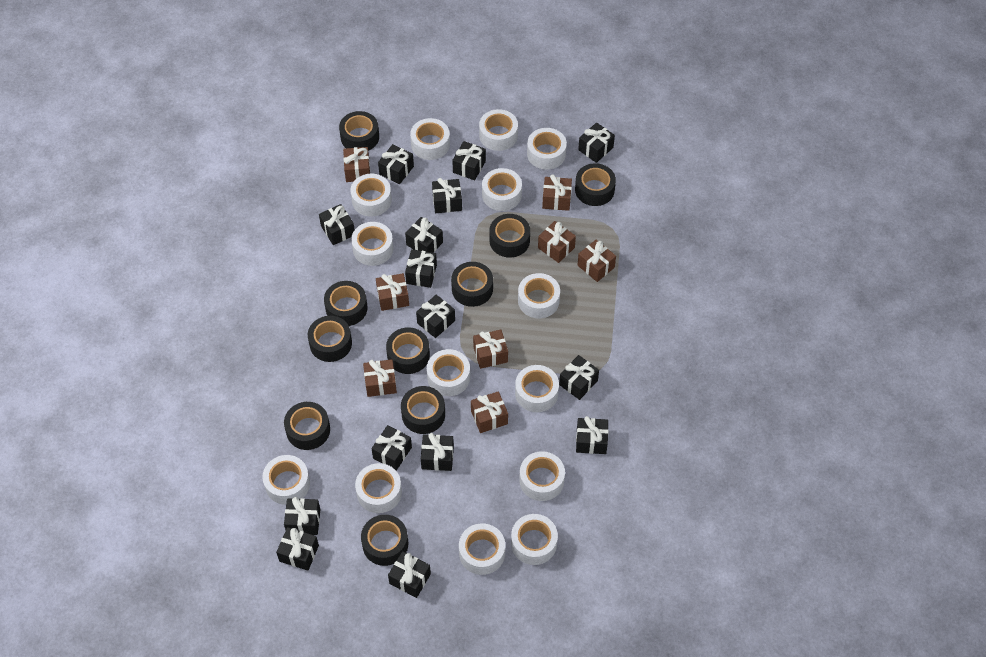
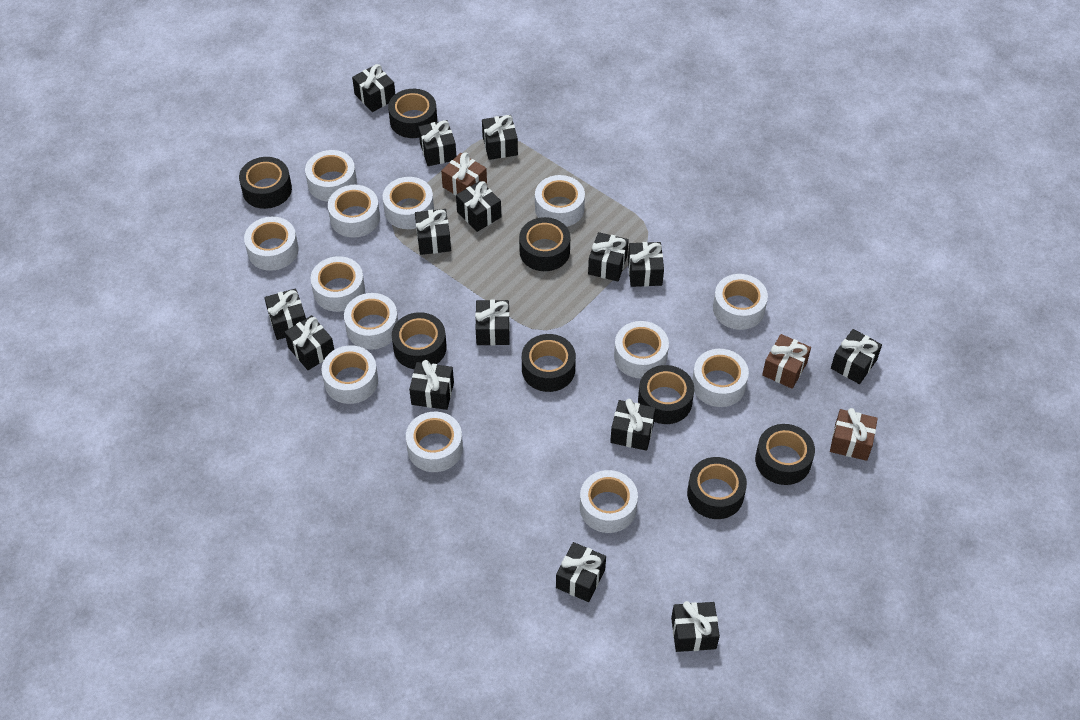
black tape: 10 -> 8
brown gift: 8 -> 3
white tape: 14 -> 13

